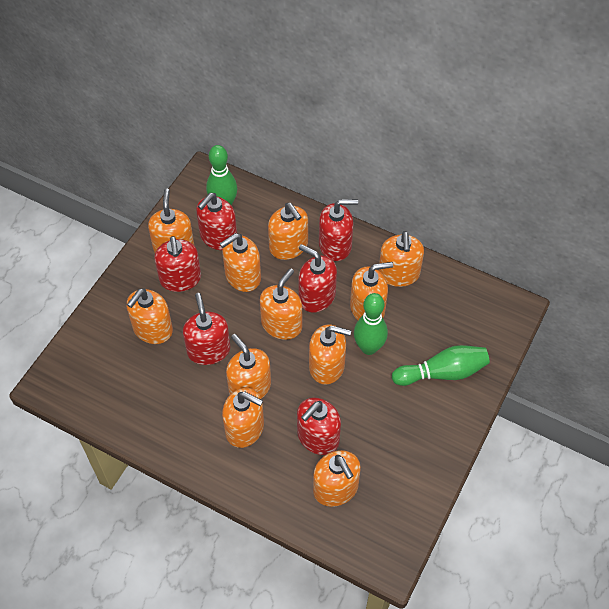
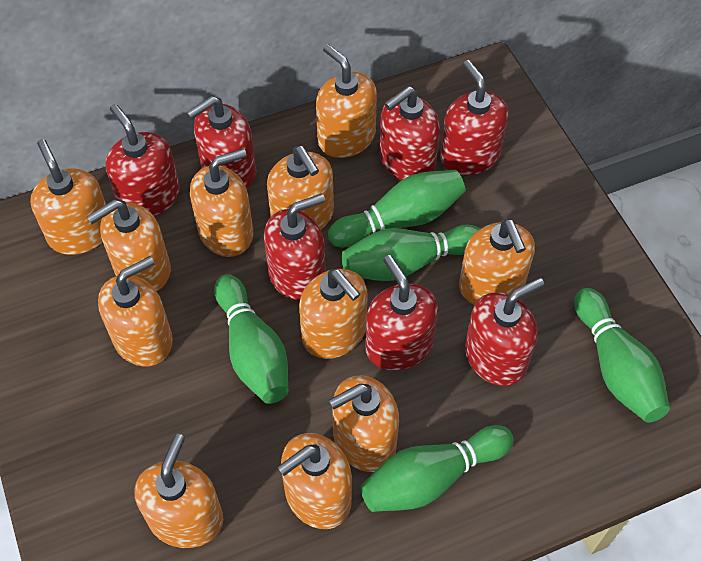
green bowling pin: 3 -> 5
red soap dispenser: 6 -> 7

